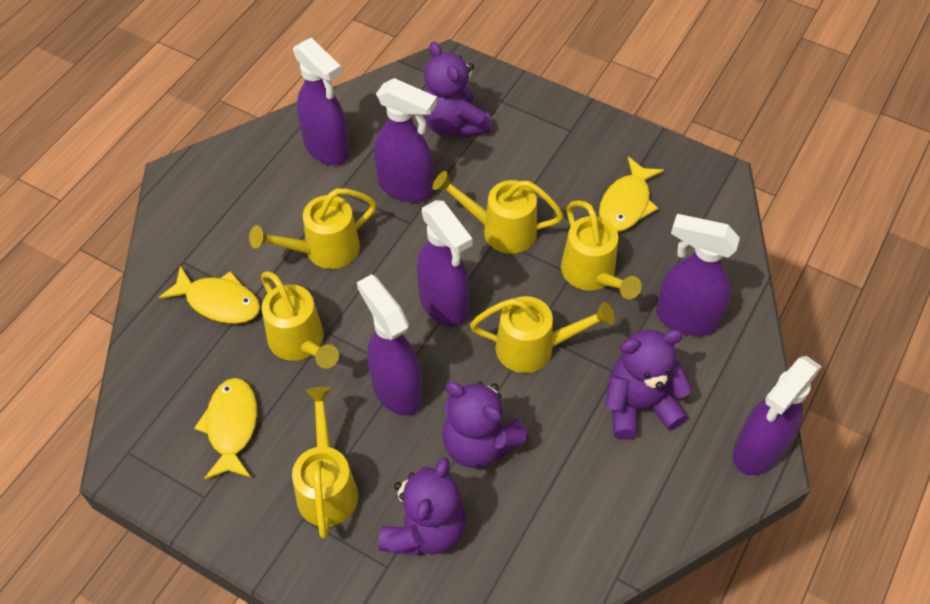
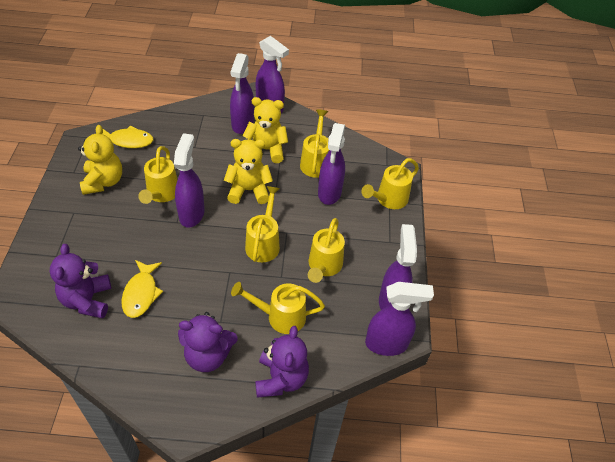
purple teddy bear: 4 -> 3
yellow fish: 3 -> 2
yellow teddy bear: 0 -> 3

